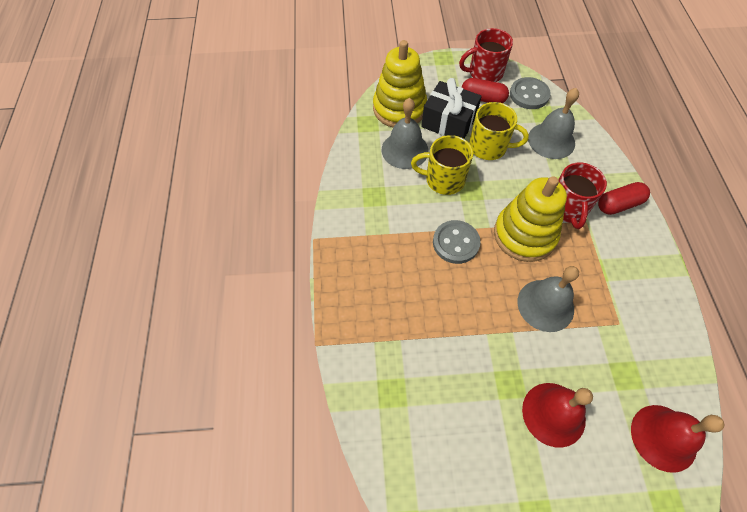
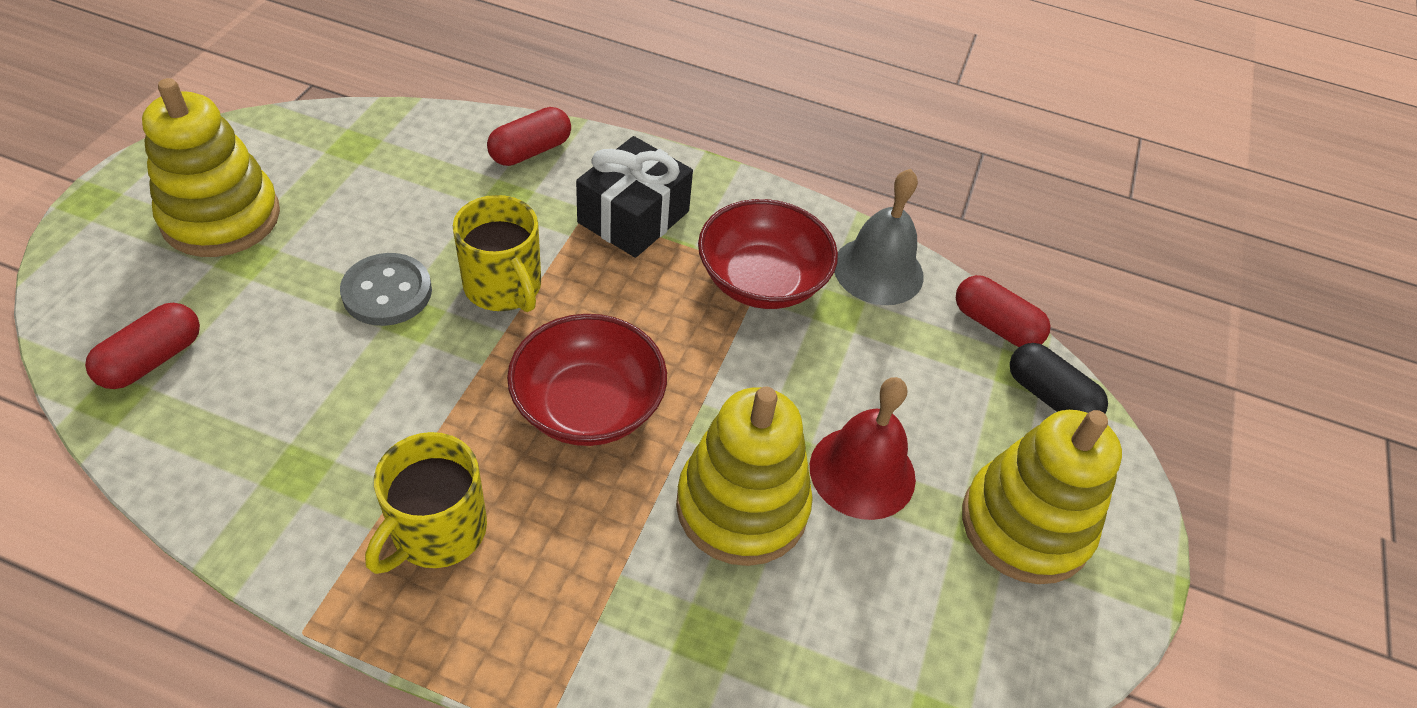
black capsule: 0 -> 1
grey bell: 3 -> 1
grey button: 2 -> 1
red bell: 2 -> 1
red bowl: 0 -> 2
red capsule: 2 -> 3
red mug: 2 -> 0
yellow stacking toy: 2 -> 3

